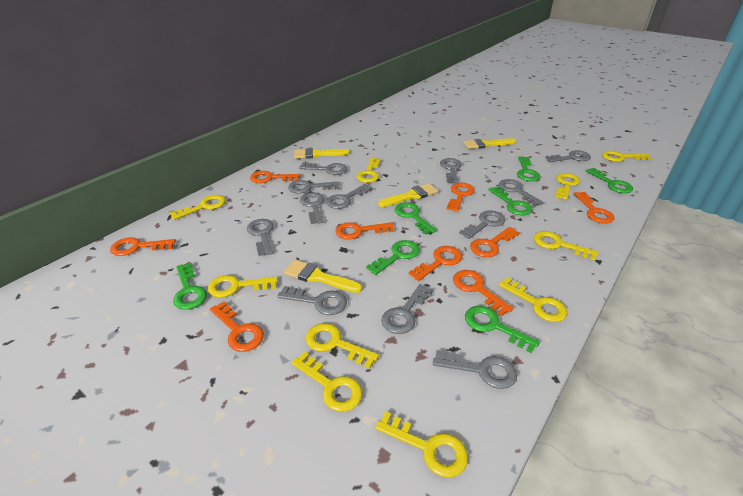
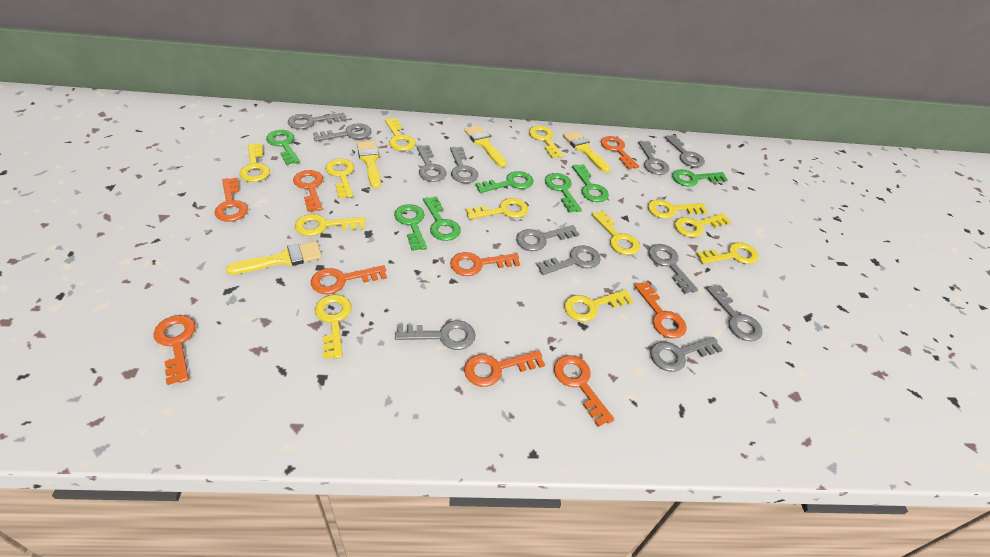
yellow key: 10 -> 12

